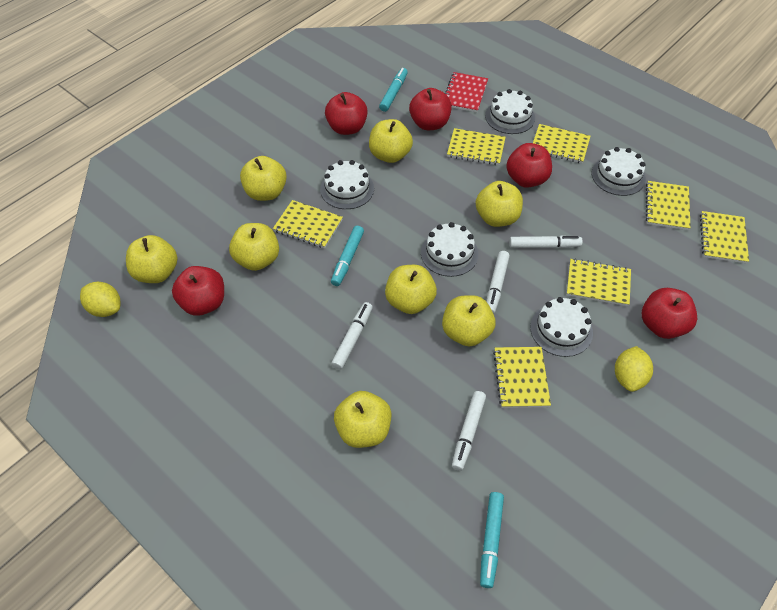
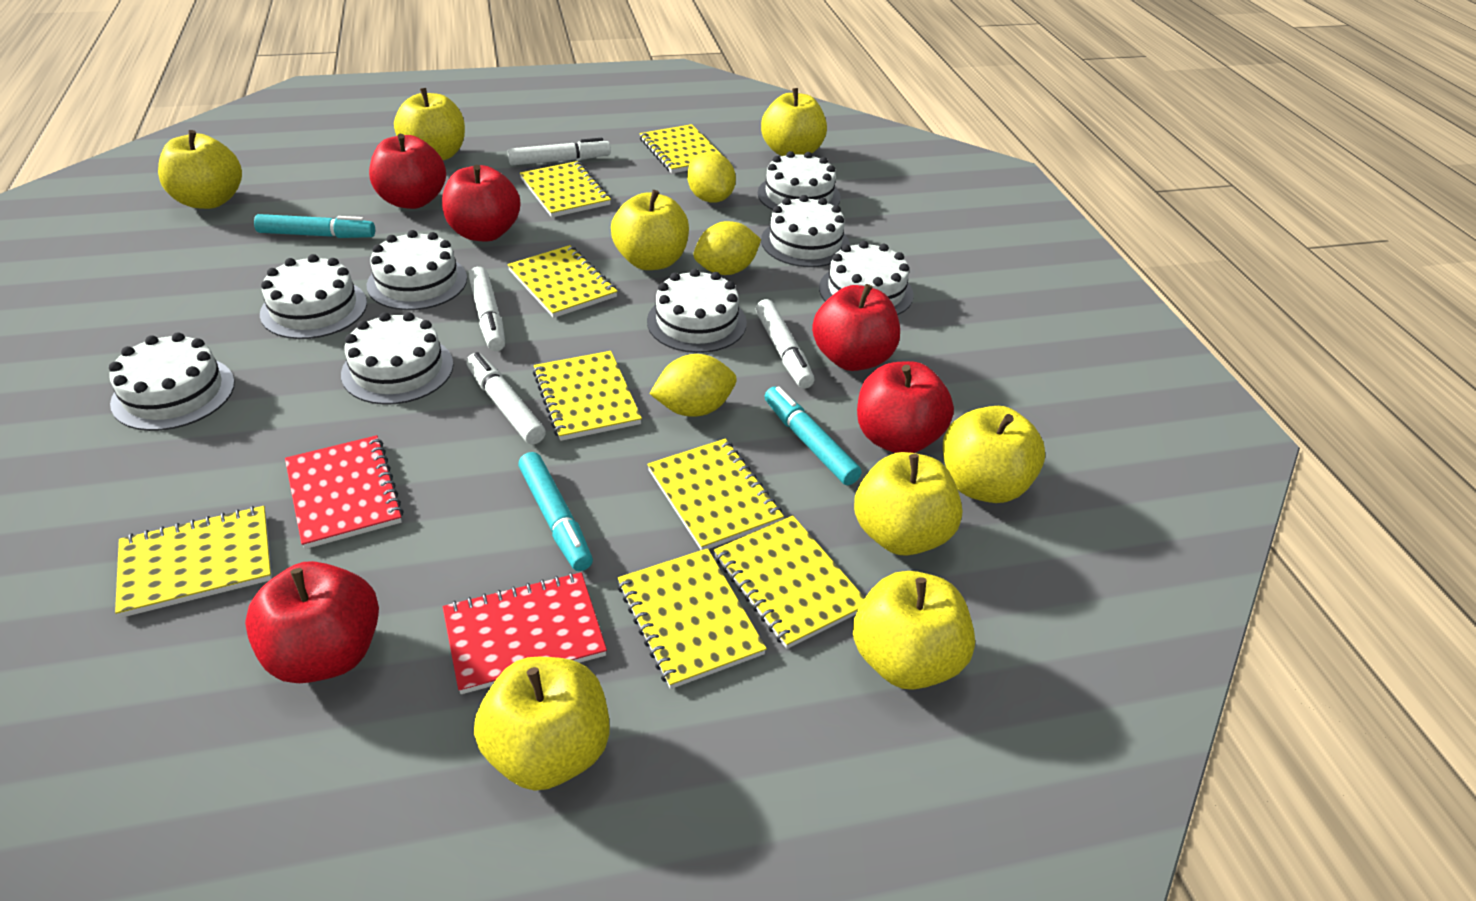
red notebook: 1 -> 2
white cake: 5 -> 8
yellow lemon: 2 -> 3
yellow notebook: 7 -> 8

